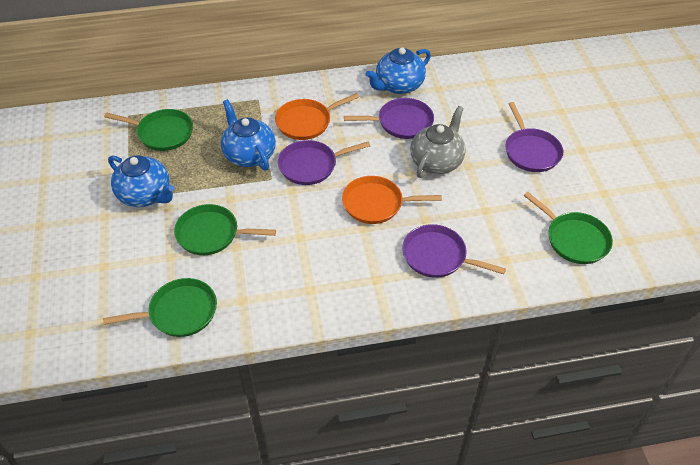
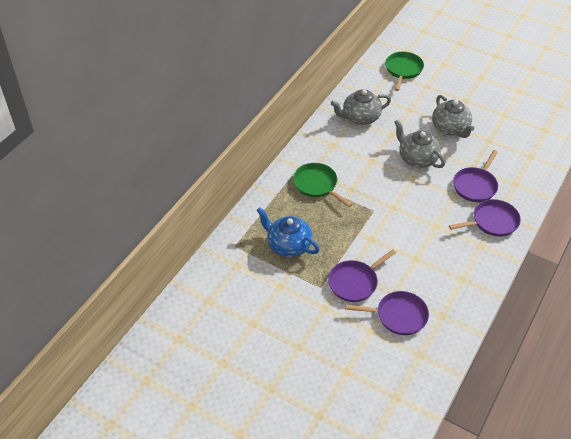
blue teapot: 3 -> 1
green pan: 4 -> 2
grey teapot: 1 -> 3
orange pan: 2 -> 0

